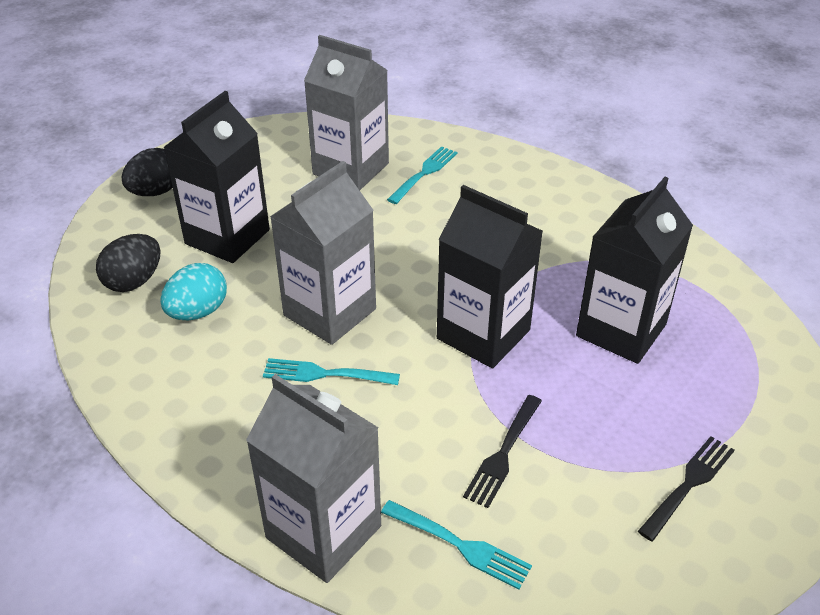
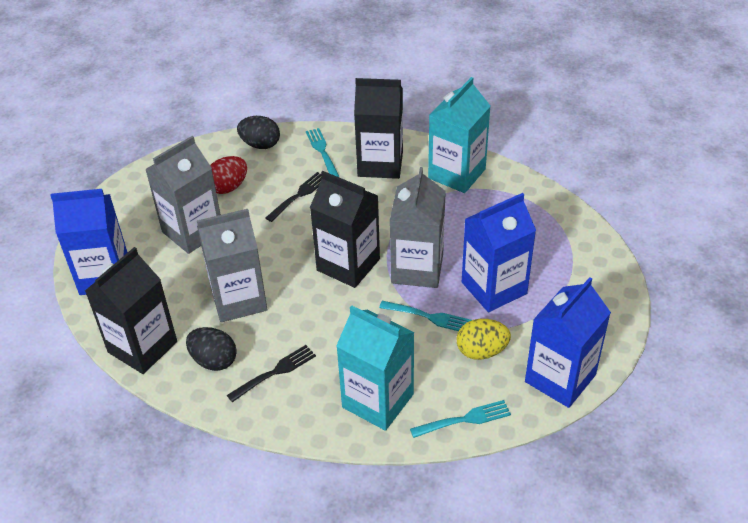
blue carton: 0 -> 3
red egg: 0 -> 1
turquoise carton: 0 -> 2
turquoise egg: 1 -> 0
yellow egg: 0 -> 1

